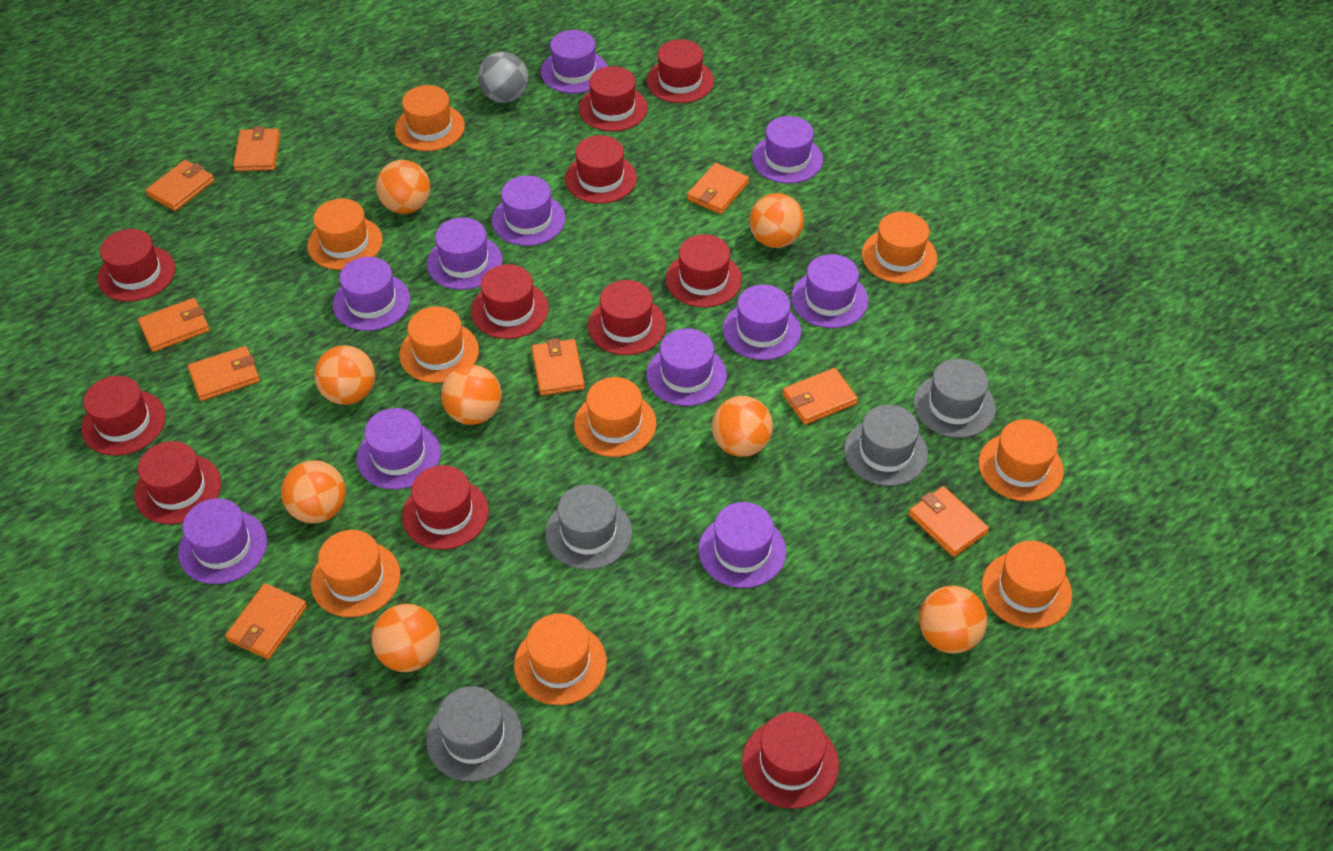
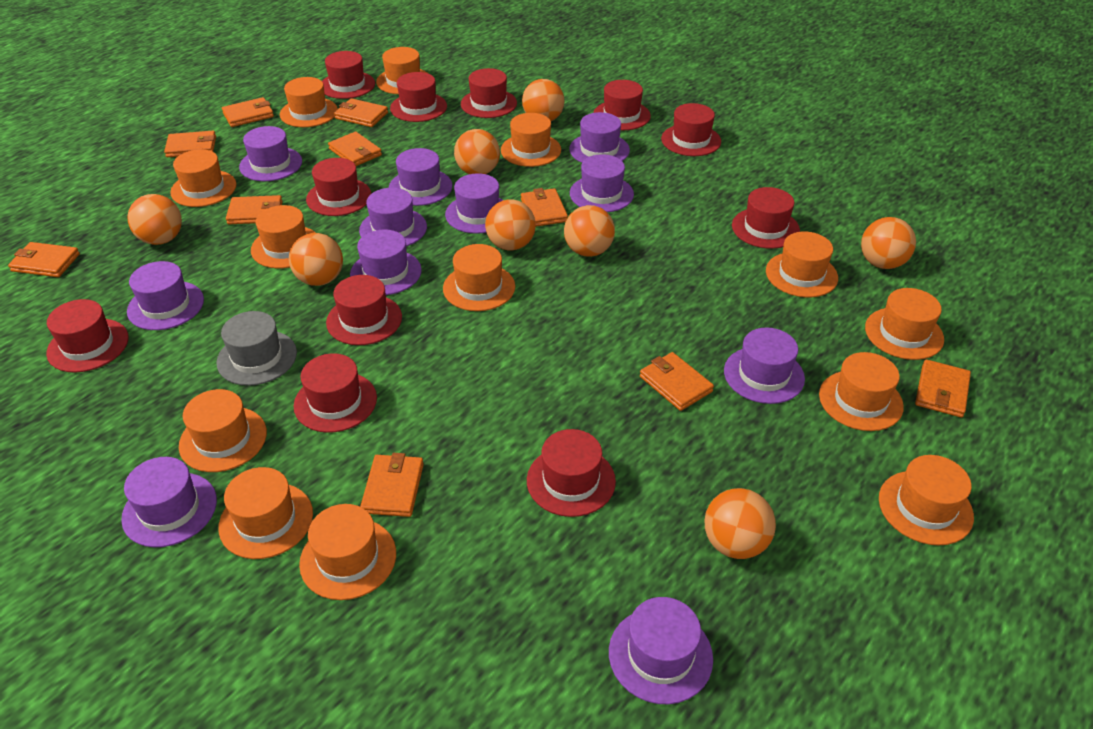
grey ball: 1 -> 0
grey hat: 4 -> 1
orange hat: 9 -> 13
orange wallet: 9 -> 10

